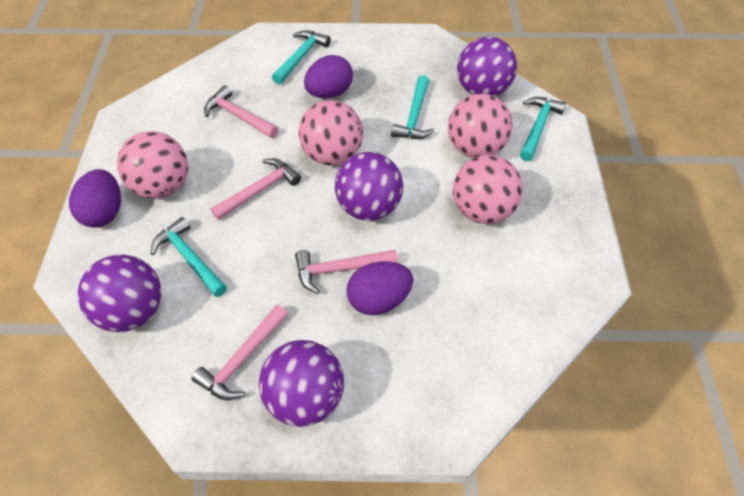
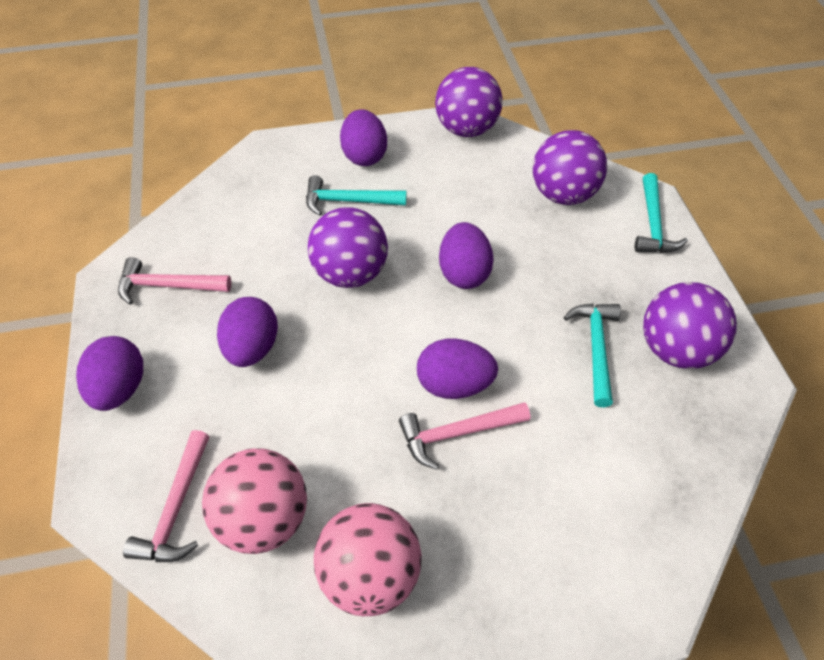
pink ball: 4 -> 2
pink hammer: 4 -> 3
purple egg: 3 -> 5
turquoise hammer: 4 -> 3

